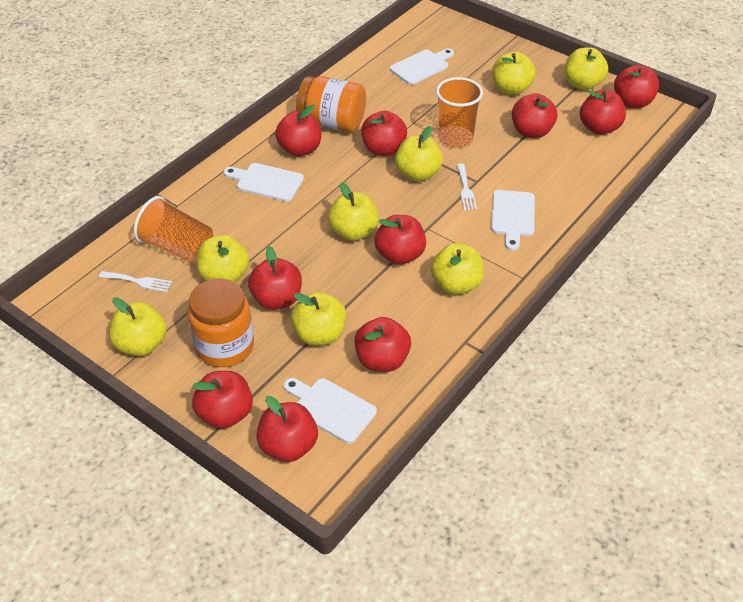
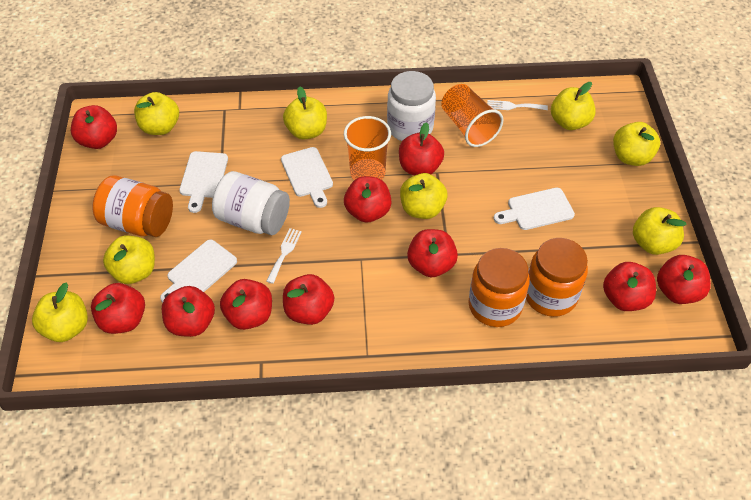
orange jar: 2 -> 3
white jar: 0 -> 2

